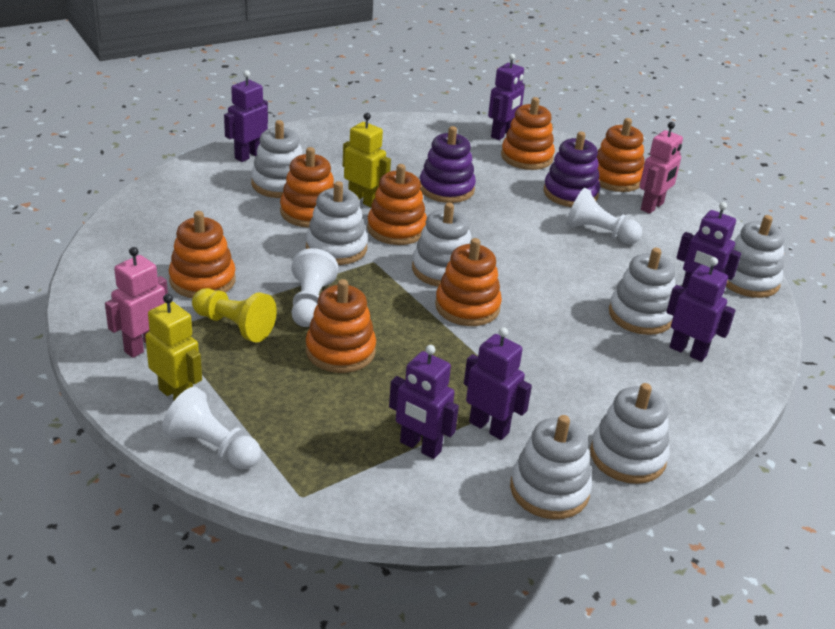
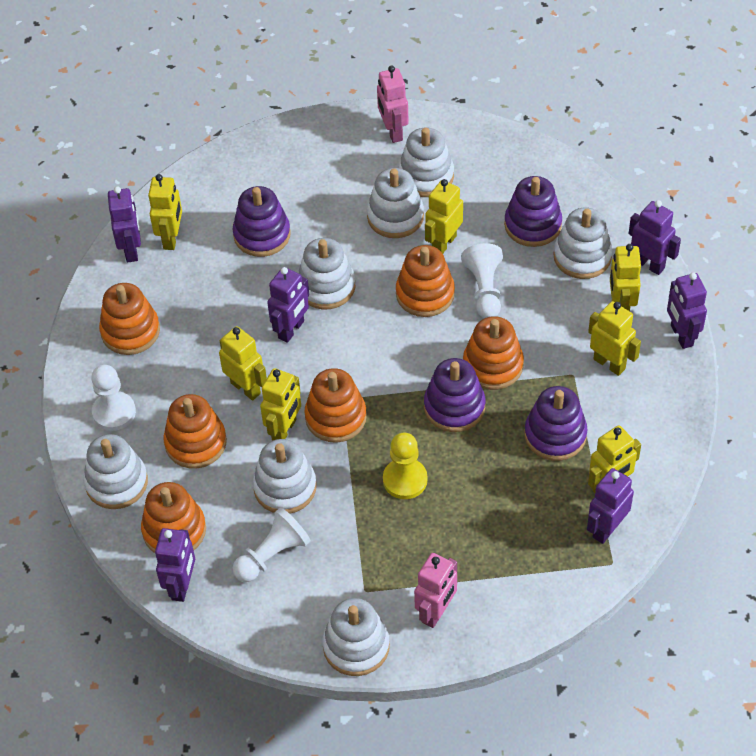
orange stacking toy: 7 -> 6
purple stacking toy: 2 -> 4
yellow robot: 2 -> 7

